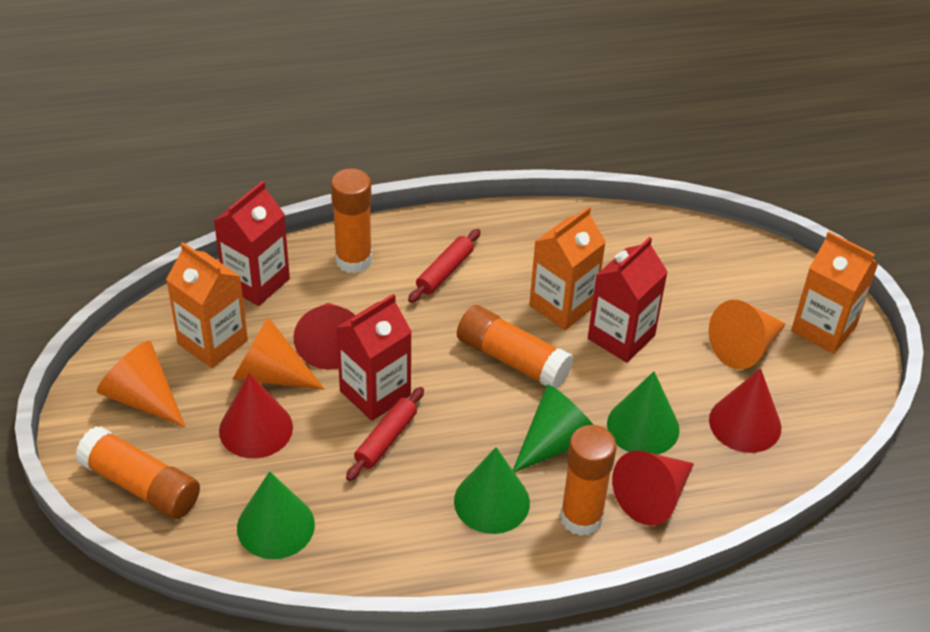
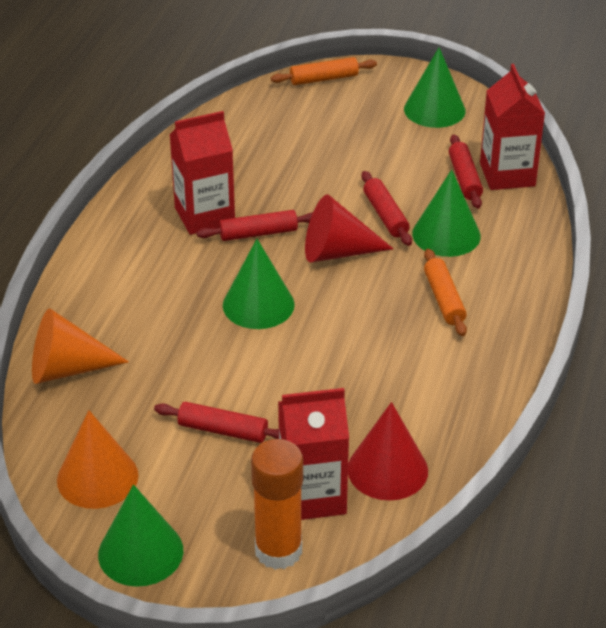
orange carton: 3 -> 0
orange cone: 3 -> 2
orange glue stick: 4 -> 1
orange rolling pin: 0 -> 2
red cone: 4 -> 2
red rolling pin: 2 -> 4

